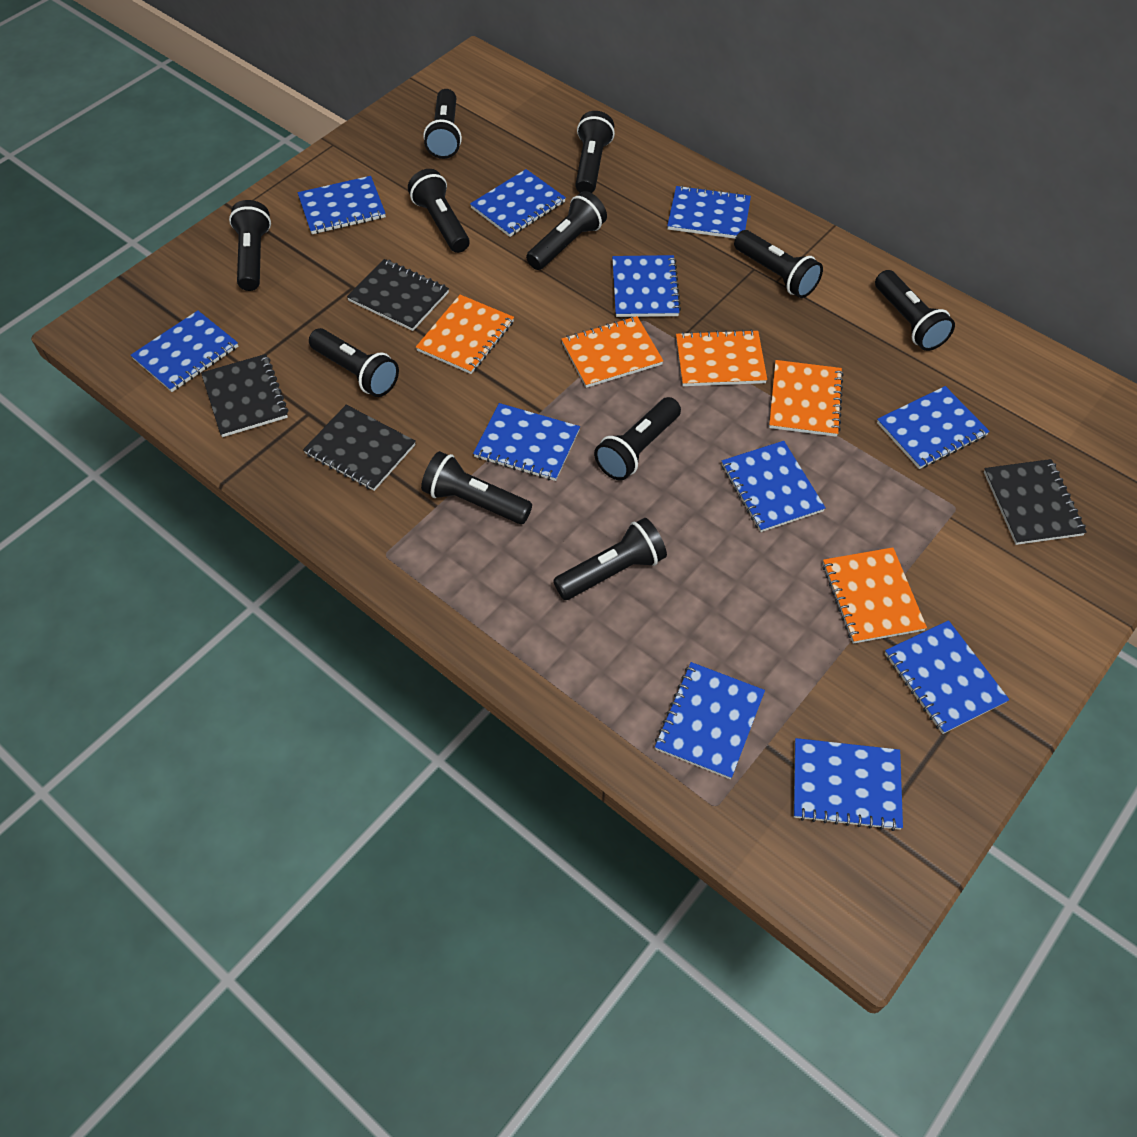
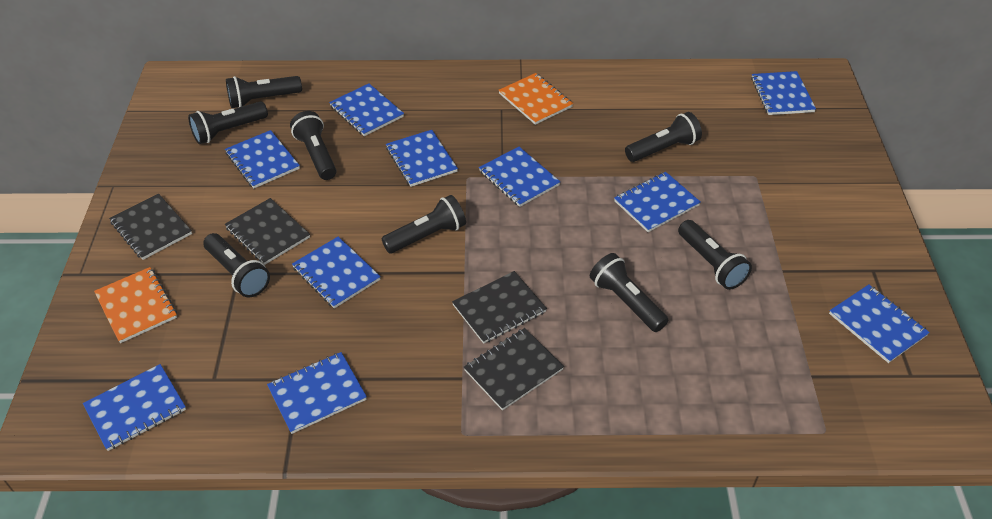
black flashlight: 11 -> 8
blue notebook: 11 -> 10
orange notebook: 5 -> 2

